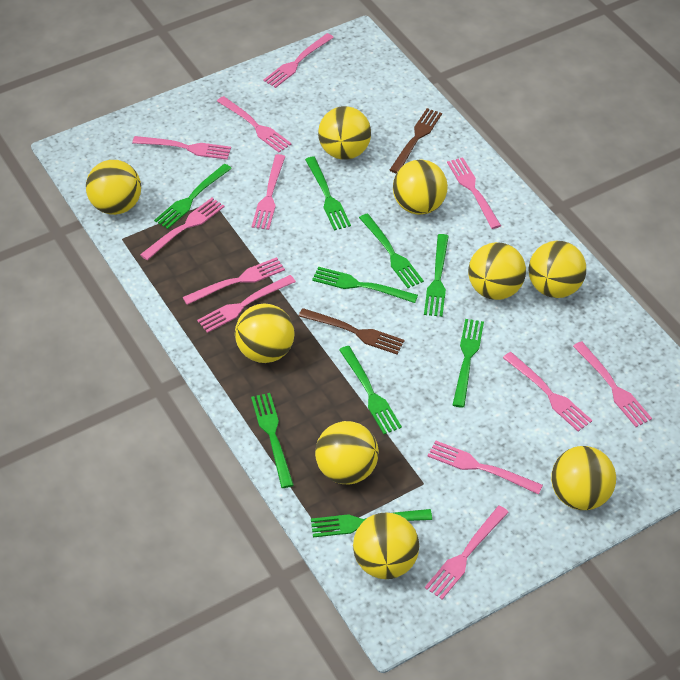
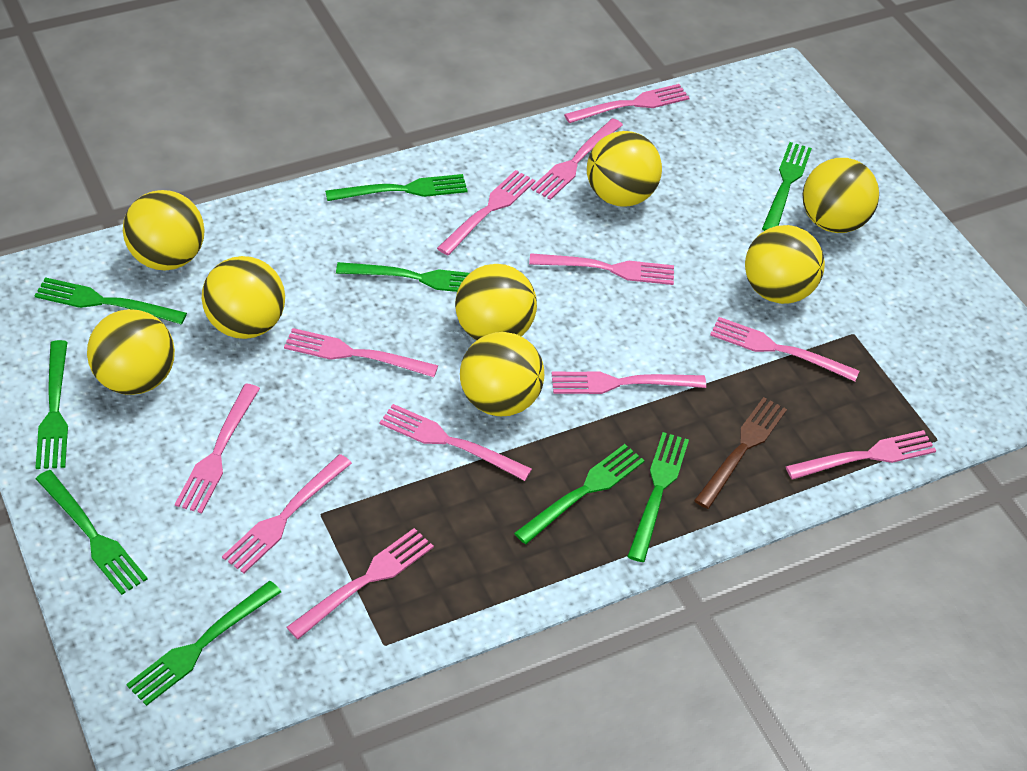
brown fork: 2 -> 1
yellow ball: 9 -> 8

